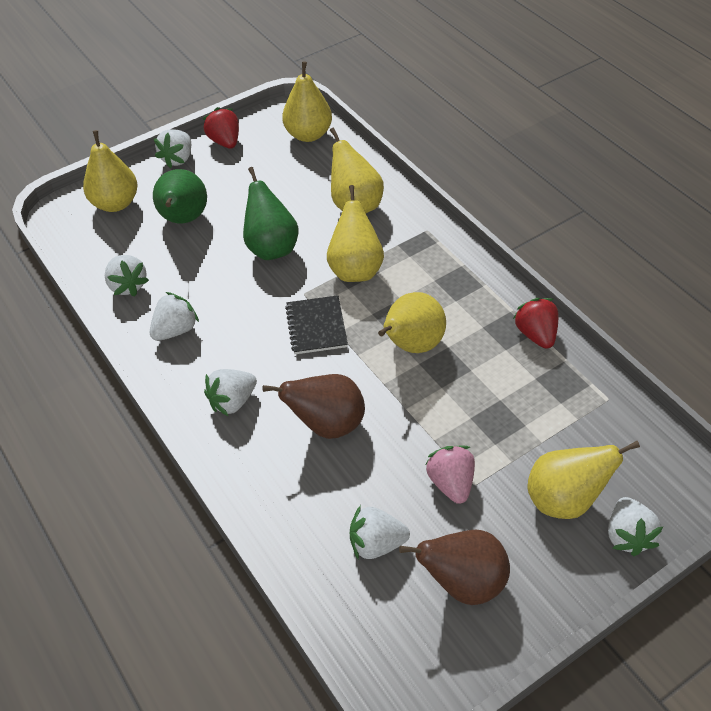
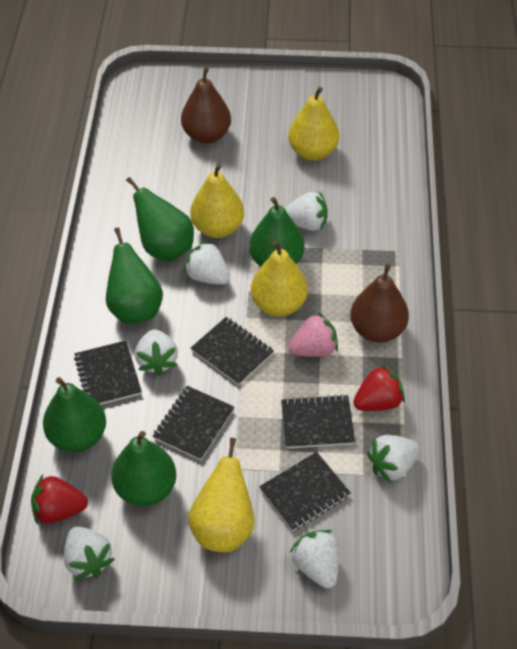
black notebook: 1 -> 5
green pear: 2 -> 5
yellow pear: 6 -> 4

